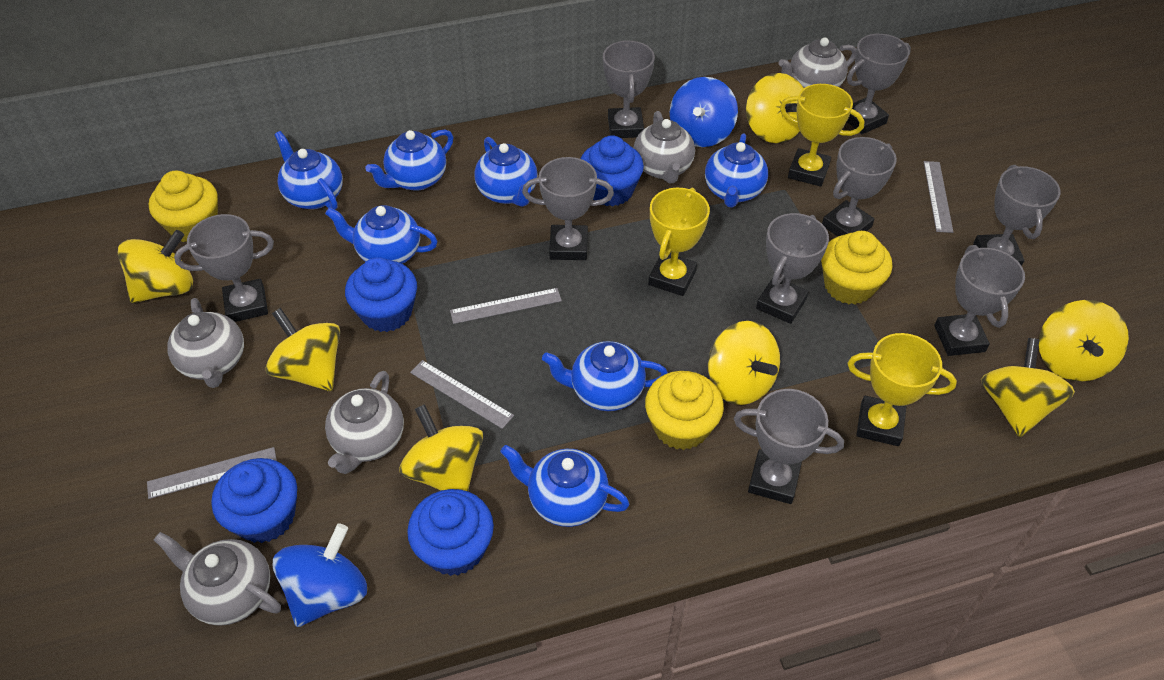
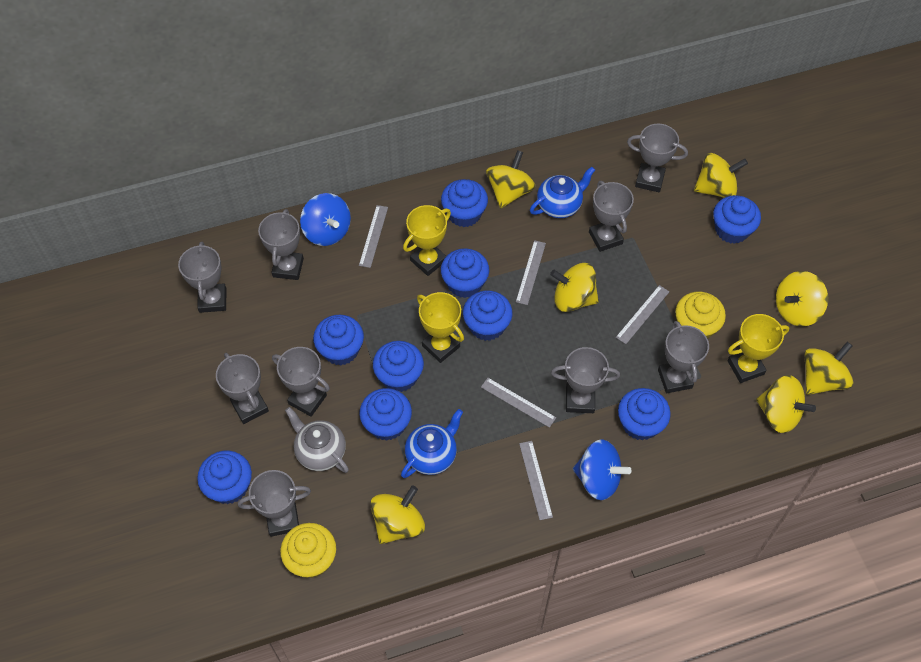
blue cupcake: 4 -> 9
blue teapot: 7 -> 2
grey ruler: 4 -> 5
grey teapot: 5 -> 1
yellow cupcake: 3 -> 2

